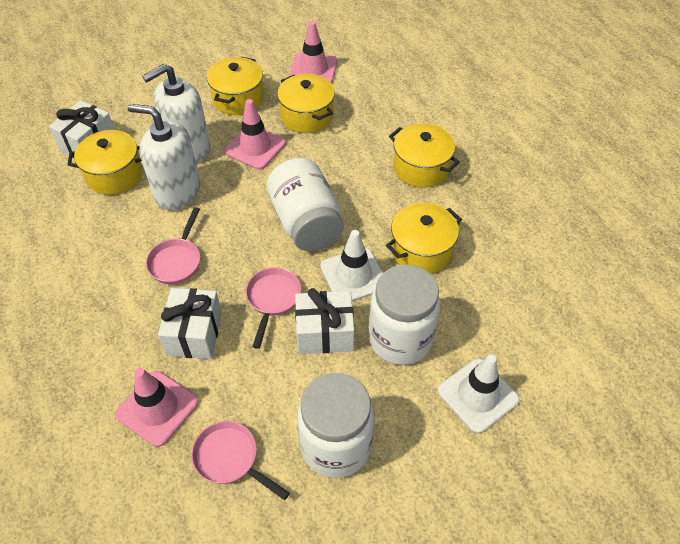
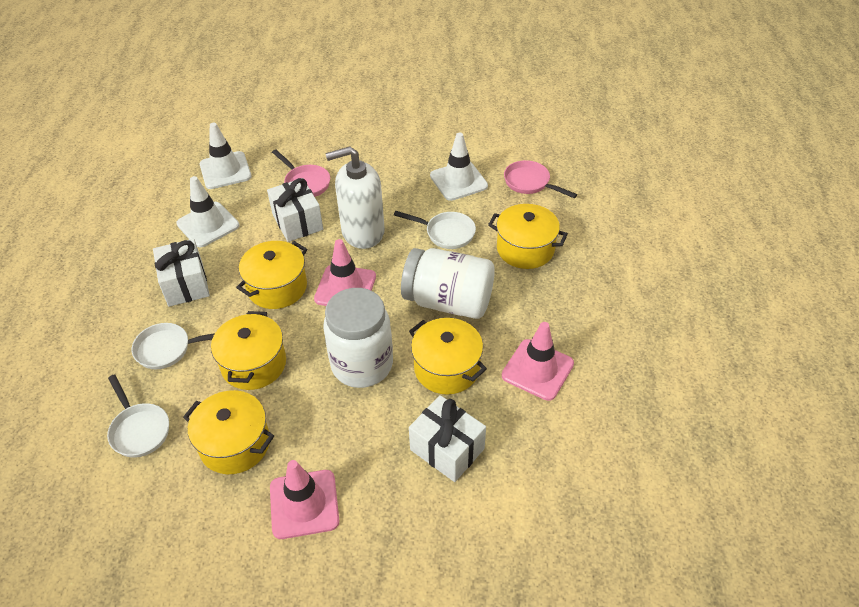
pink pan: 3 -> 2
white jar: 3 -> 2
white pan: 0 -> 3
white soap dispenser: 2 -> 1
white traffic cone: 2 -> 3

